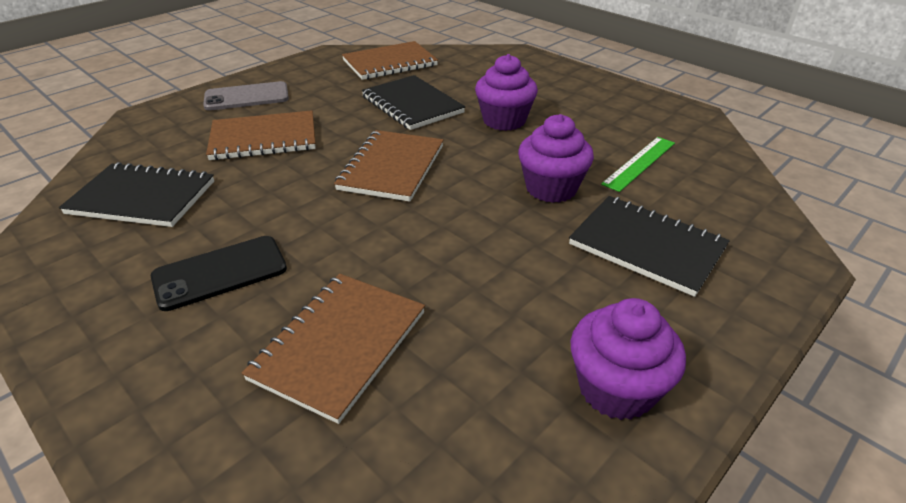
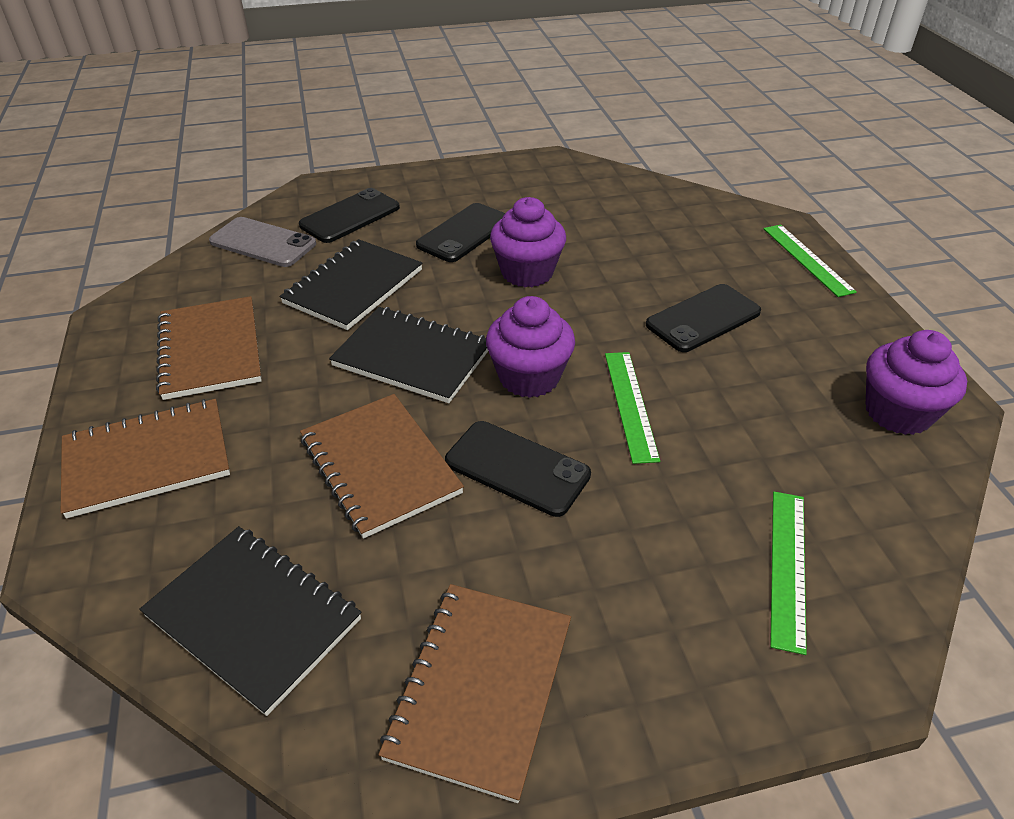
black phone: 1 -> 4
green ruler: 1 -> 3

